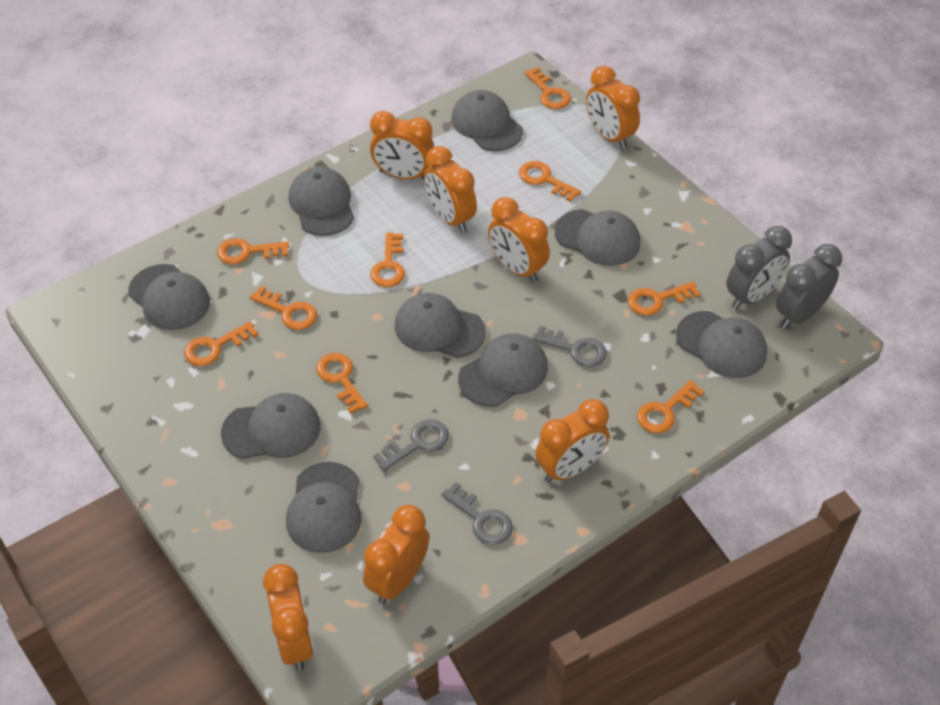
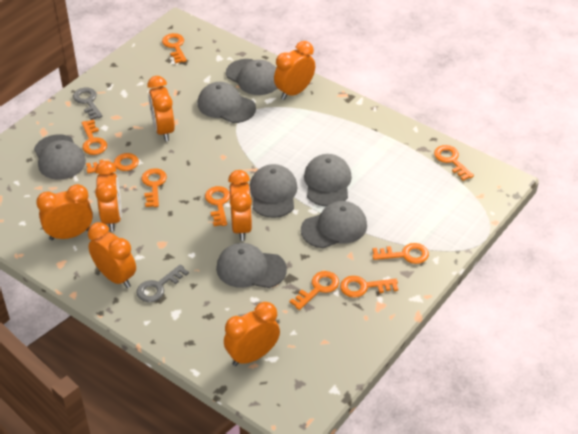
grey cap: 9 -> 7
grey clock: 2 -> 0
grey key: 3 -> 2

